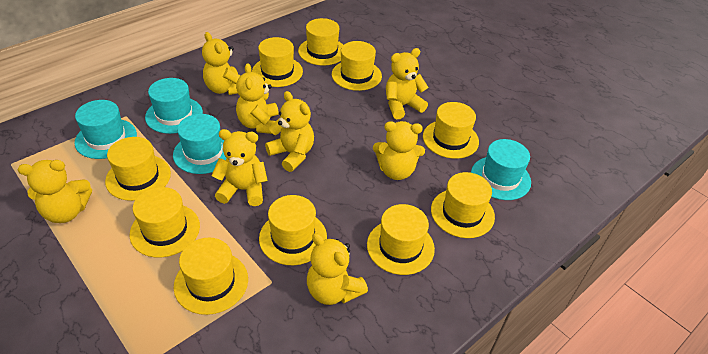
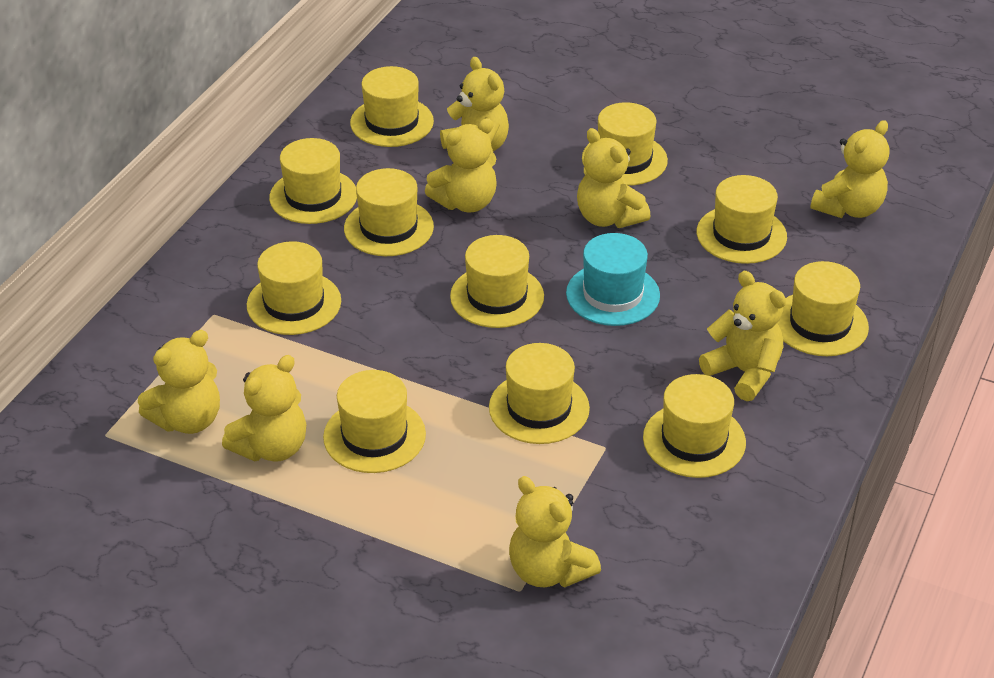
turquoise hat: 4 -> 1
yellow hat: 10 -> 11

